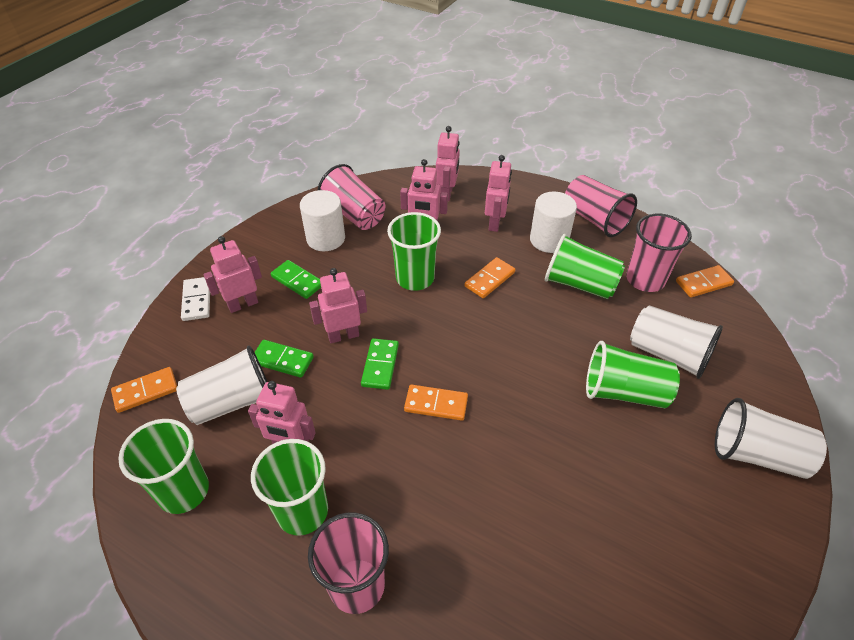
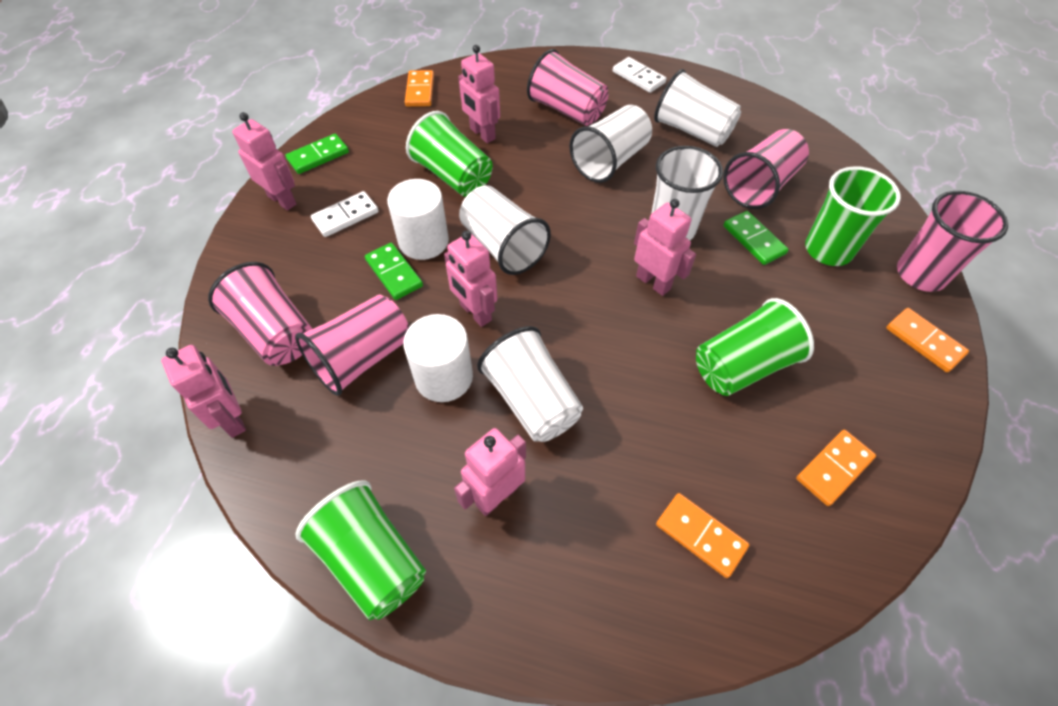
green cup: 5 -> 4
pink cup: 4 -> 5
white cup: 3 -> 5
white domino: 1 -> 2

